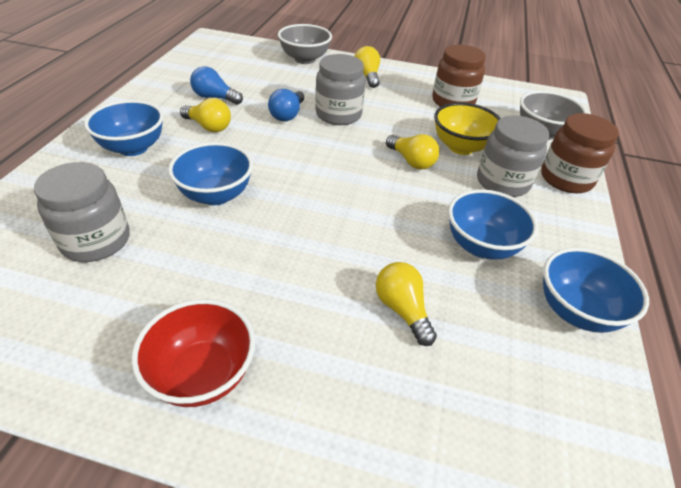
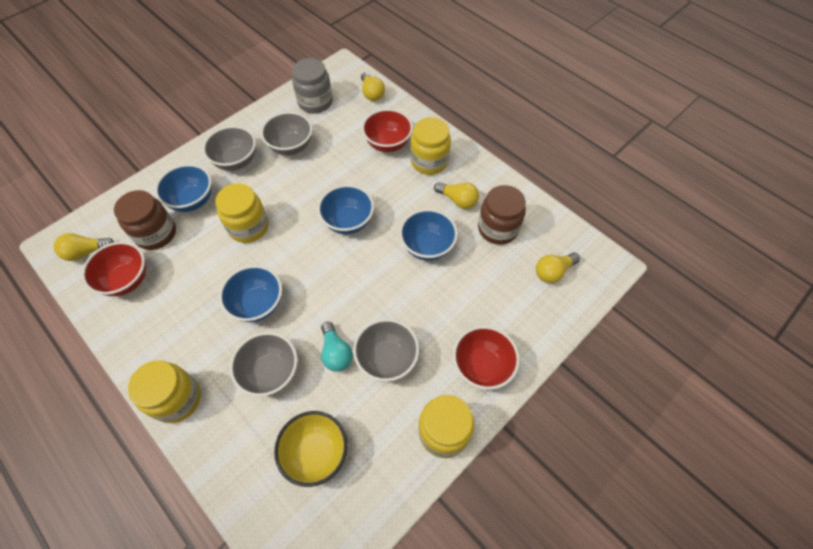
blue light bulb: 2 -> 0
grey bowl: 2 -> 4
grey jar: 3 -> 1
red bowl: 1 -> 3
turquoise light bulb: 0 -> 1
yellow jar: 0 -> 4

